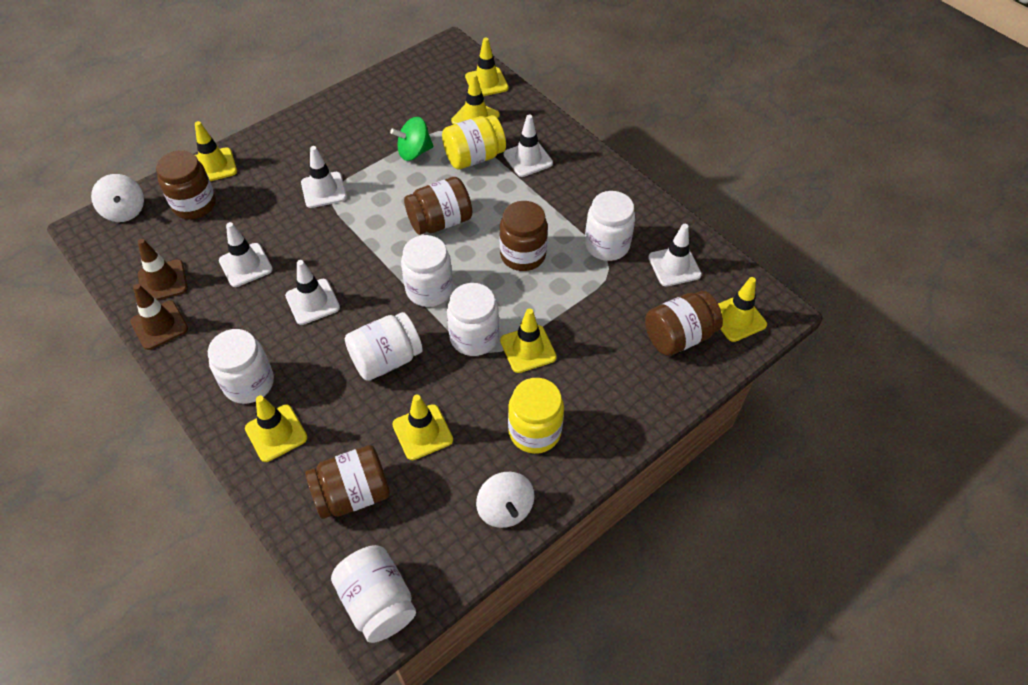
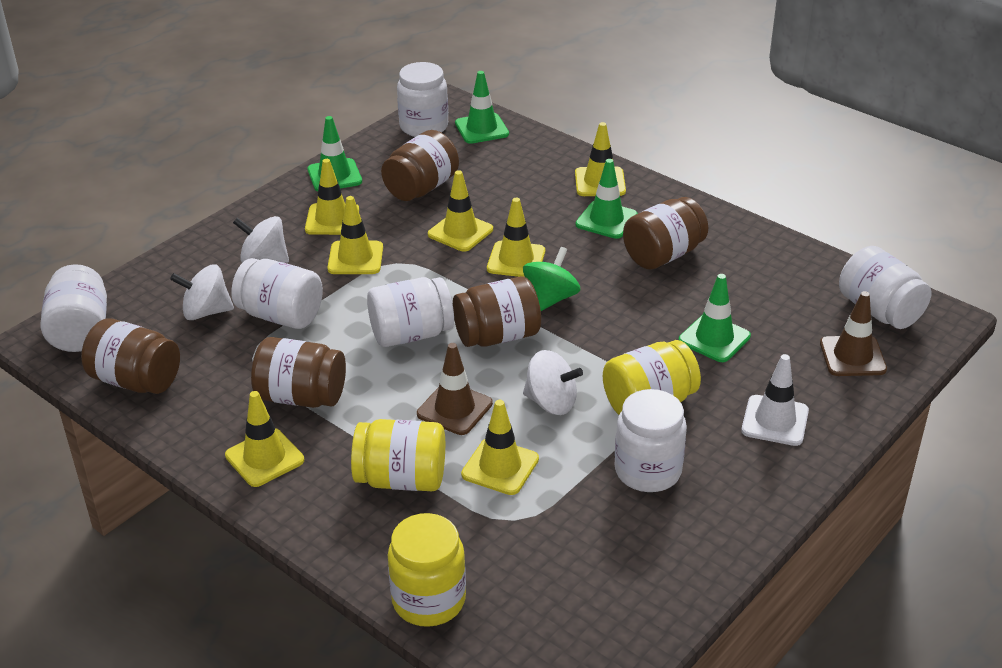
green traffic cone: 0 -> 4
white spinning top: 2 -> 3
white traffic cone: 5 -> 1
yellow jar: 2 -> 3

